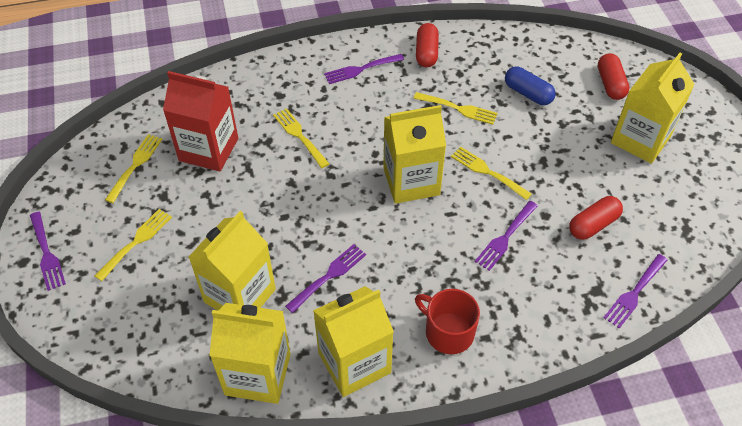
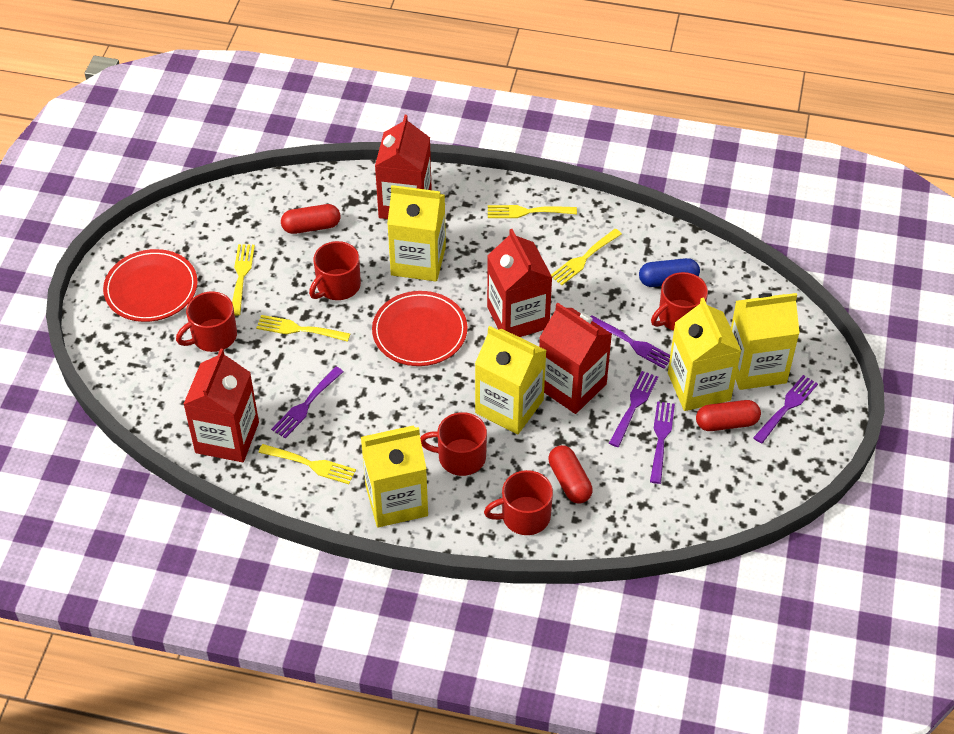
red carton: 1 -> 4
red mug: 1 -> 5
red plate: 0 -> 2

